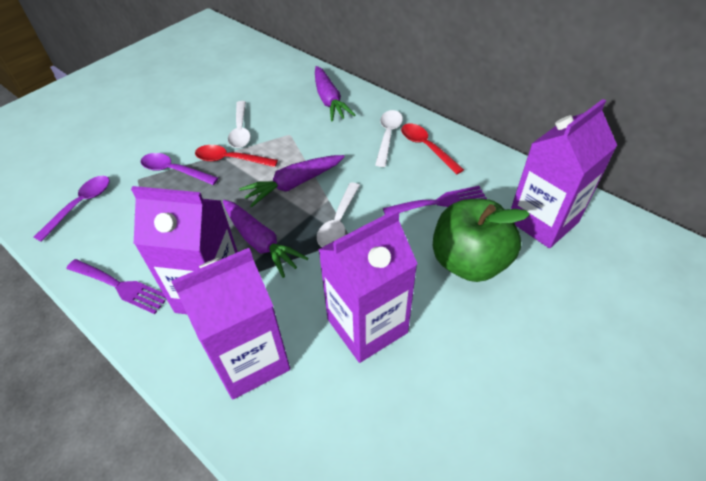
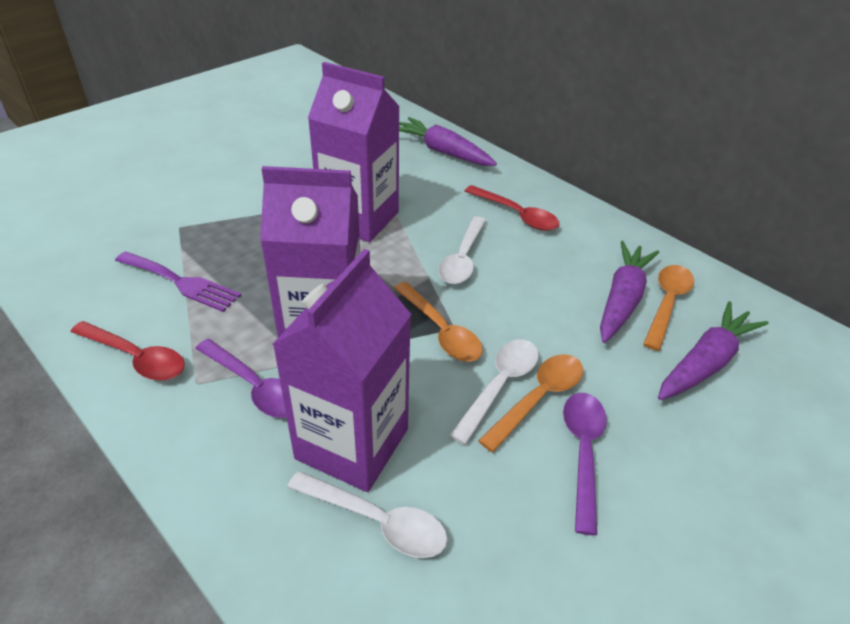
green apple: 1 -> 0
orange spoon: 0 -> 3
purple carton: 4 -> 3
purple fork: 2 -> 1

